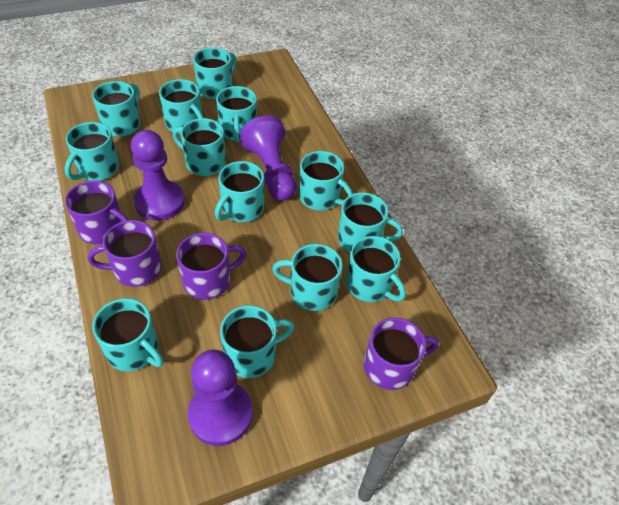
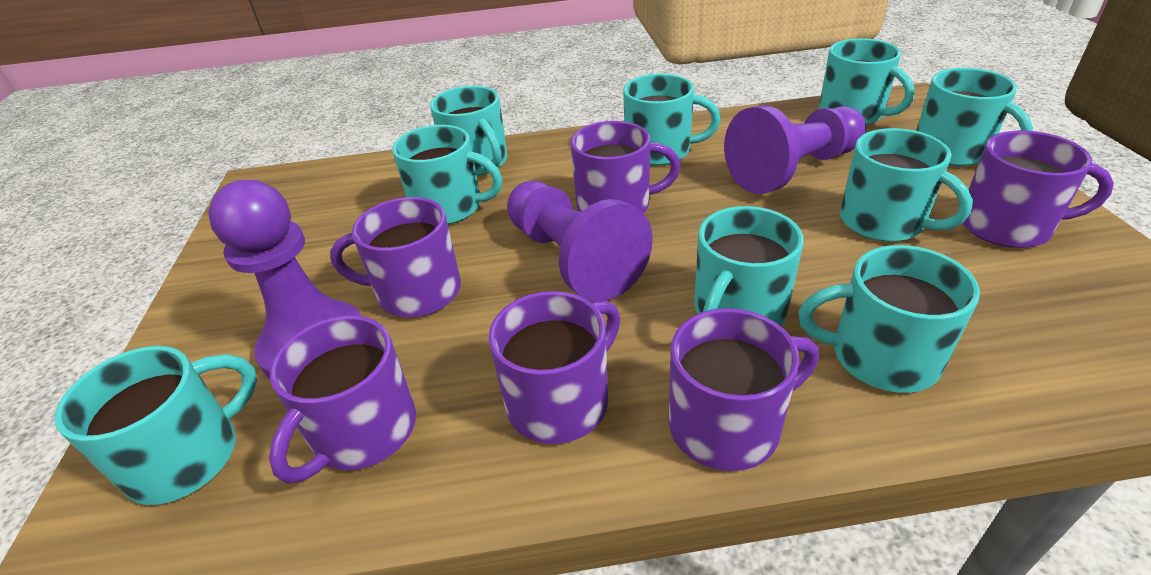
purple mug: 4 -> 6
turquoise mug: 13 -> 9

